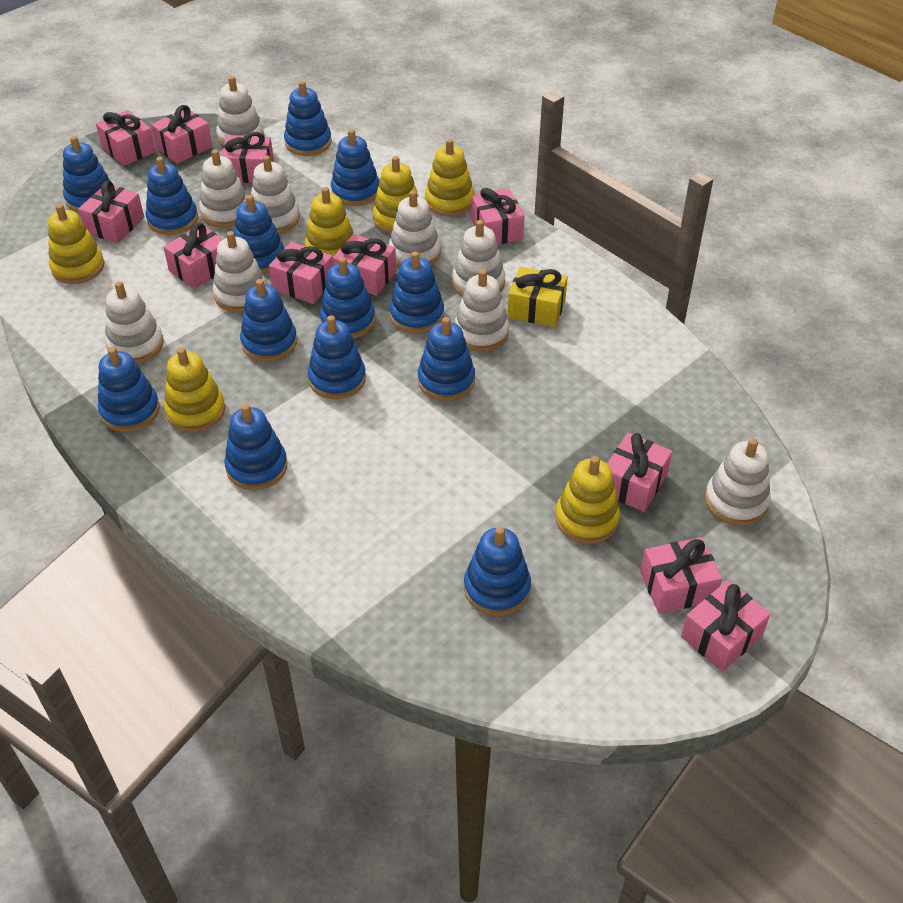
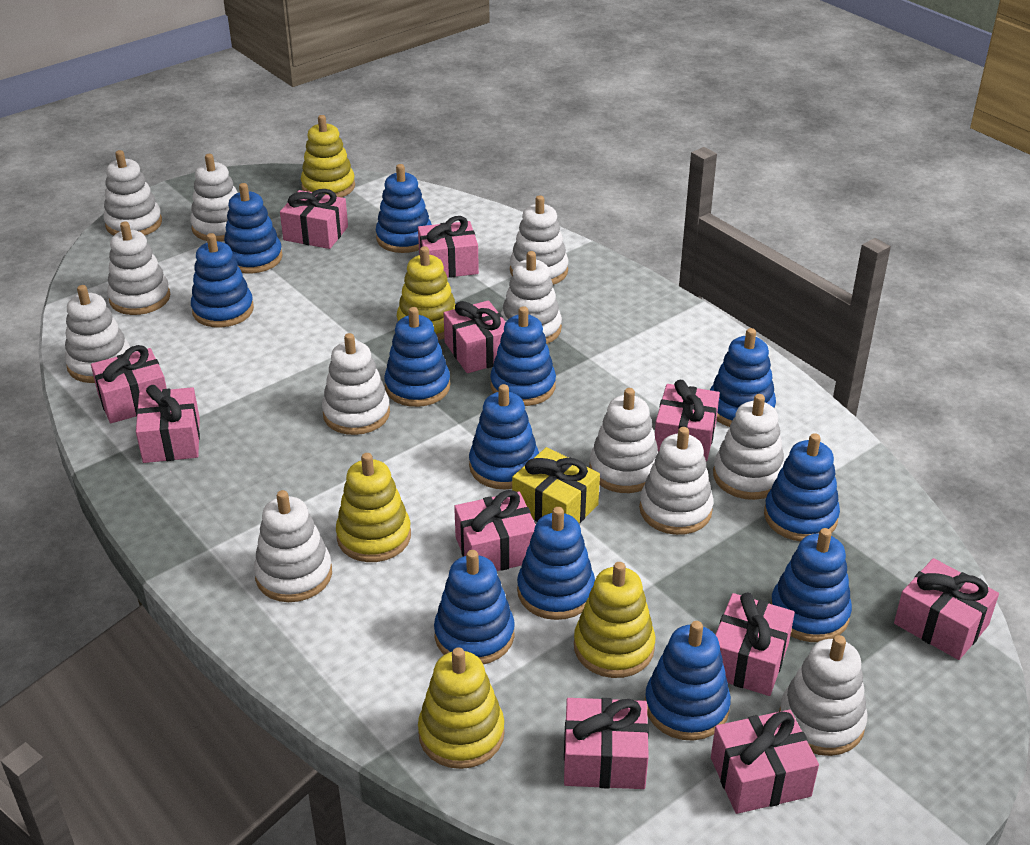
blue stacking toy: 13 -> 12
white stacking toy: 9 -> 12
yellow stacking toy: 6 -> 5

